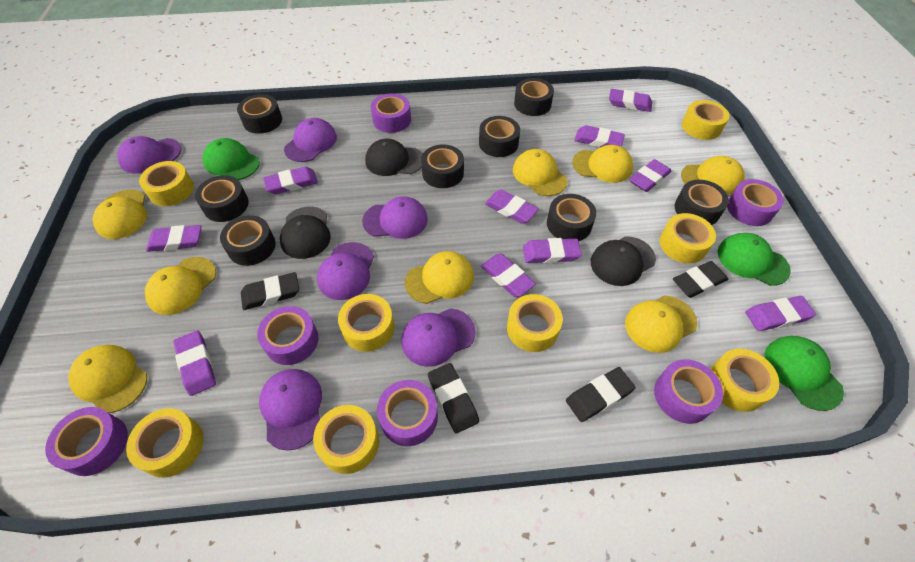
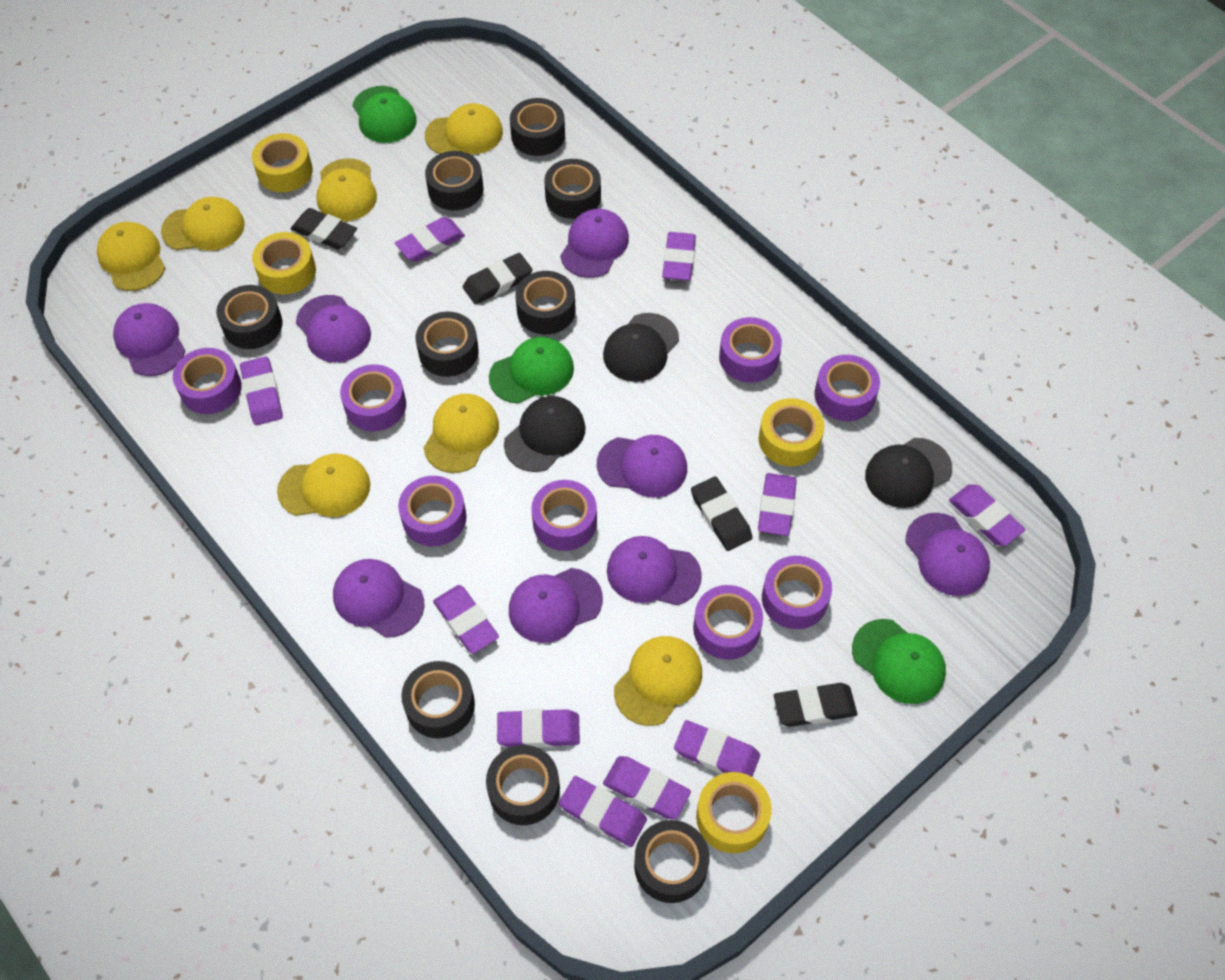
black tape: 8 -> 9
purple cap: 6 -> 8
purple tape: 6 -> 8
yellow cap: 8 -> 7
yellow tape: 8 -> 4

